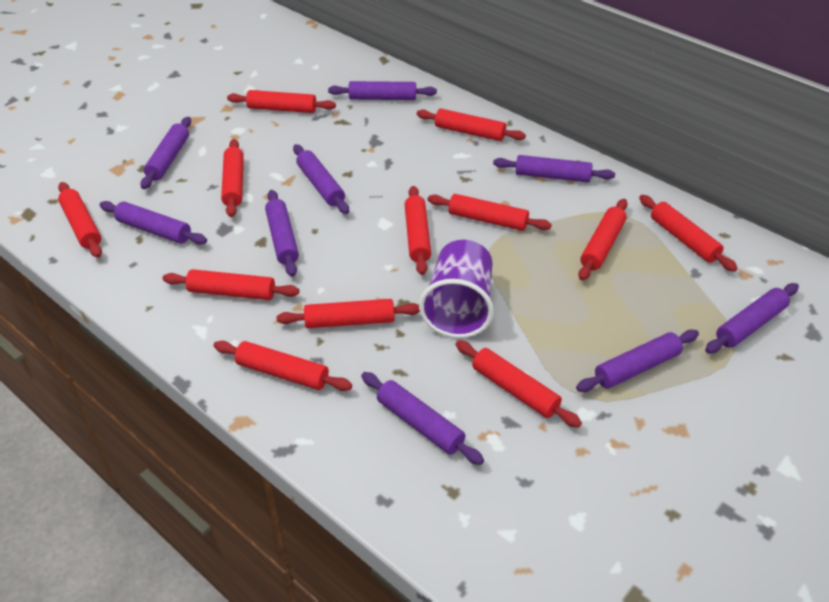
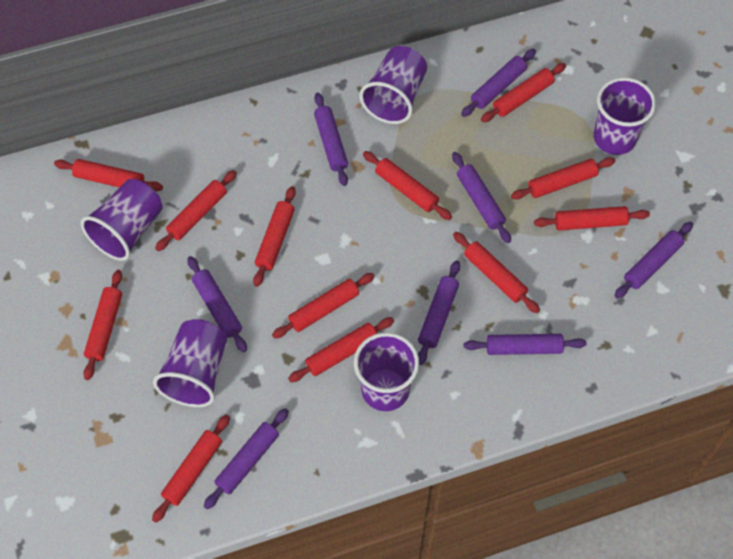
purple cup: 1 -> 5
purple rolling pin: 9 -> 8

